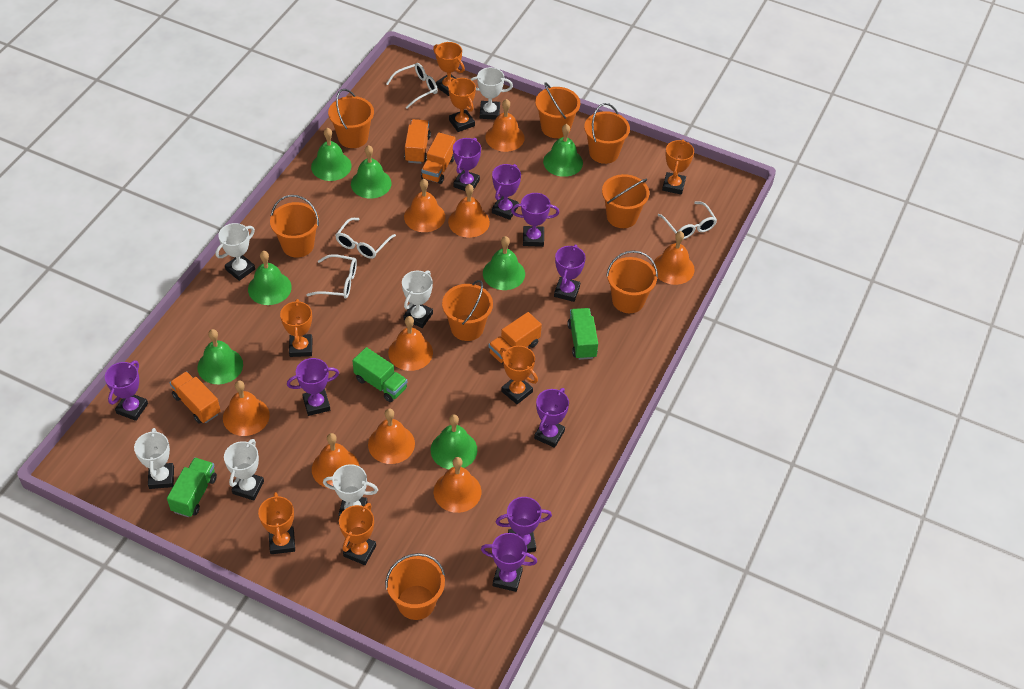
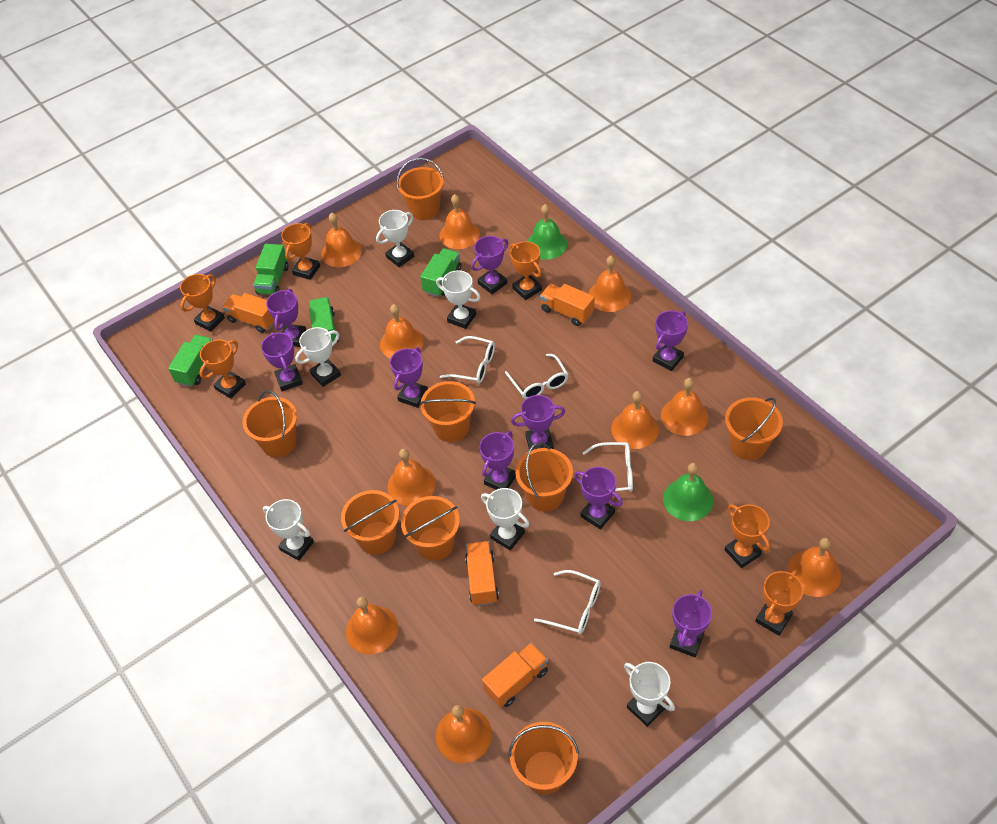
green bell: 7 -> 2
green truck: 3 -> 4
orange bell: 9 -> 10
orange trophy: 7 -> 6

